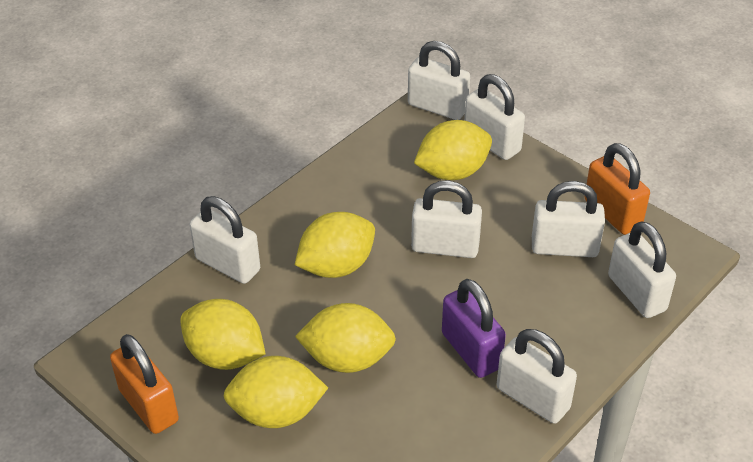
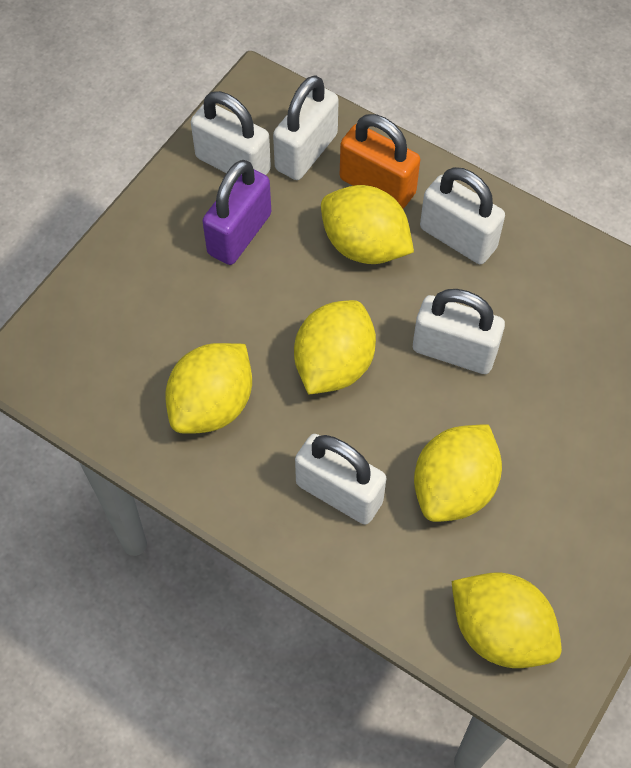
orange padlock: 2 -> 1
white padlock: 7 -> 5

